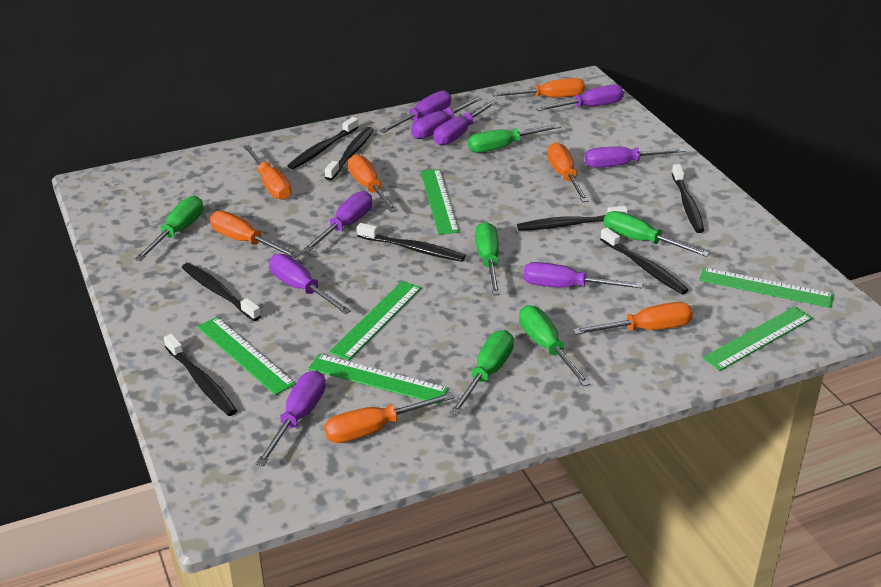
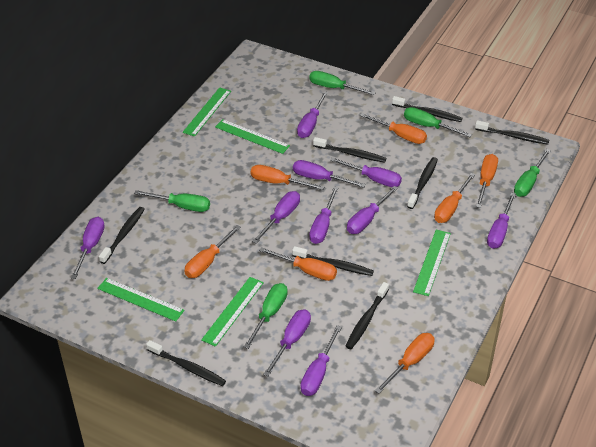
green ruler: 6 -> 5
green screwdriver: 6 -> 5
purple screwdriver: 9 -> 10

